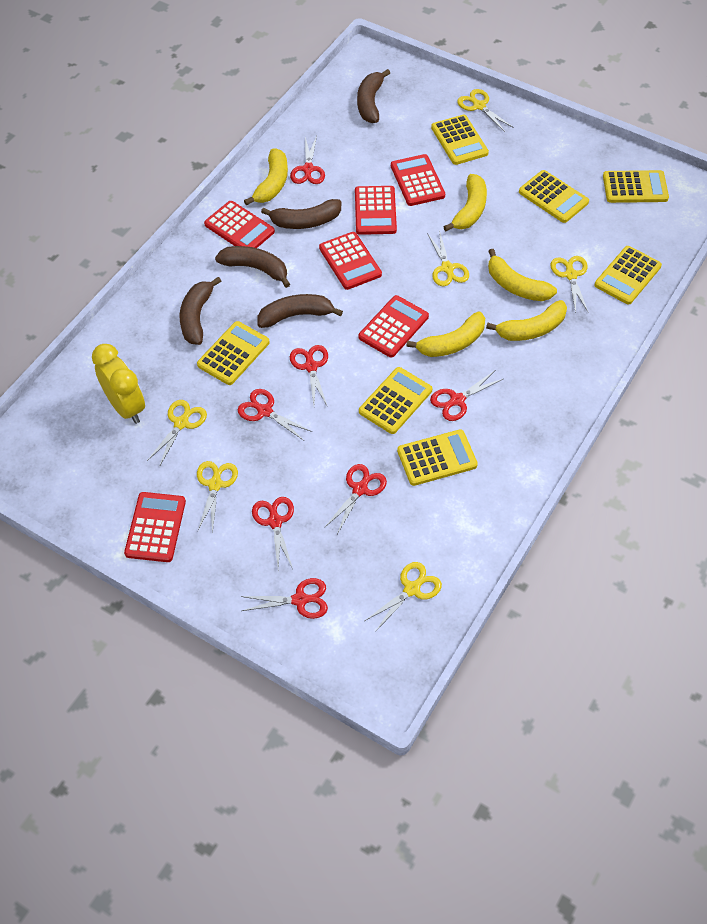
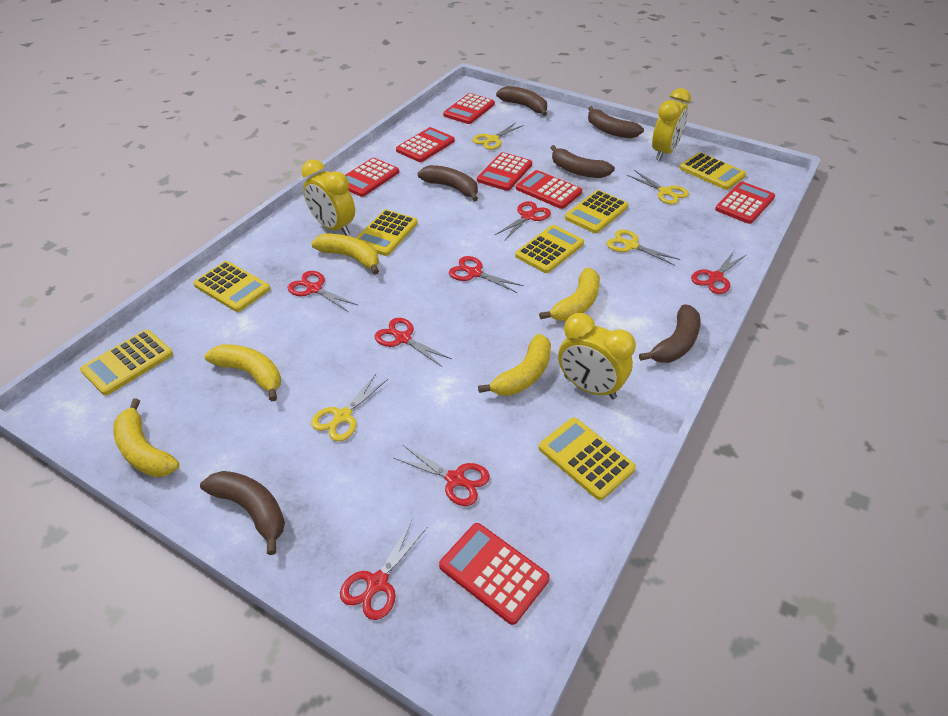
brown banana: 5 -> 6
red calculator: 6 -> 7
yellow clock: 1 -> 3
yellow scissors: 6 -> 4

